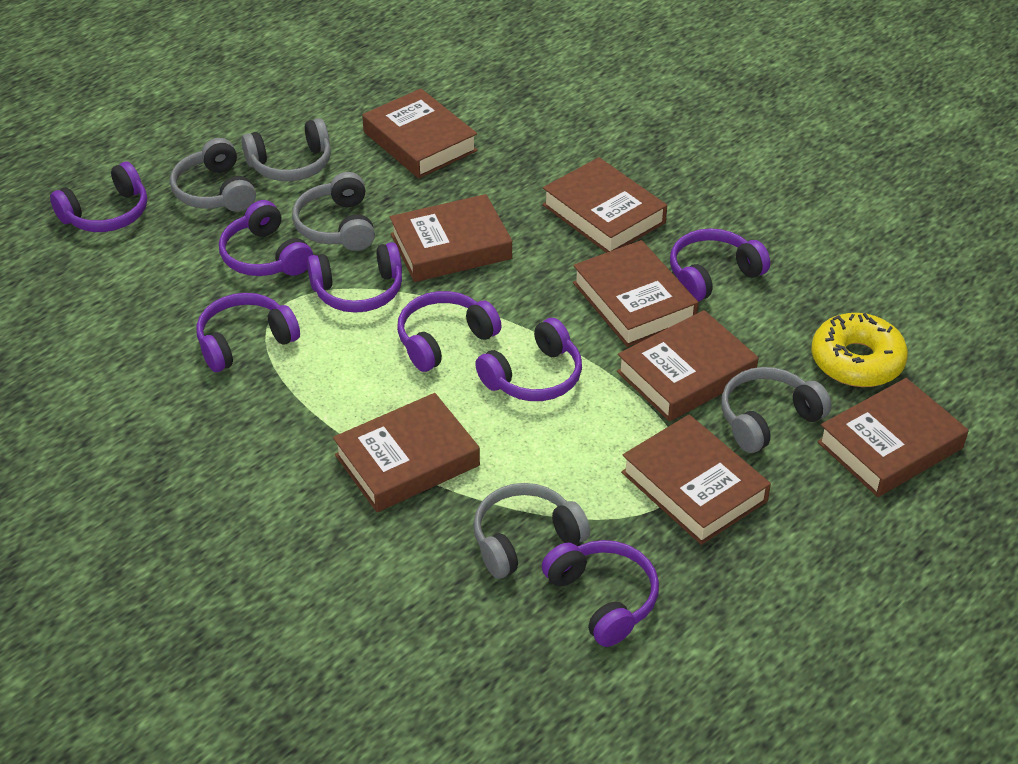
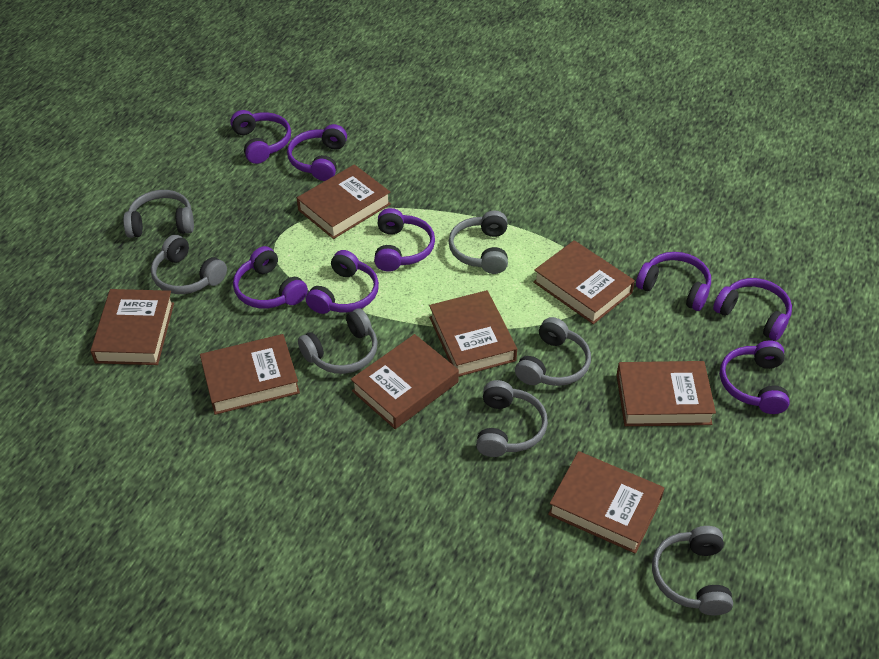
grey headphones: 5 -> 7
yellow donut: 1 -> 0

